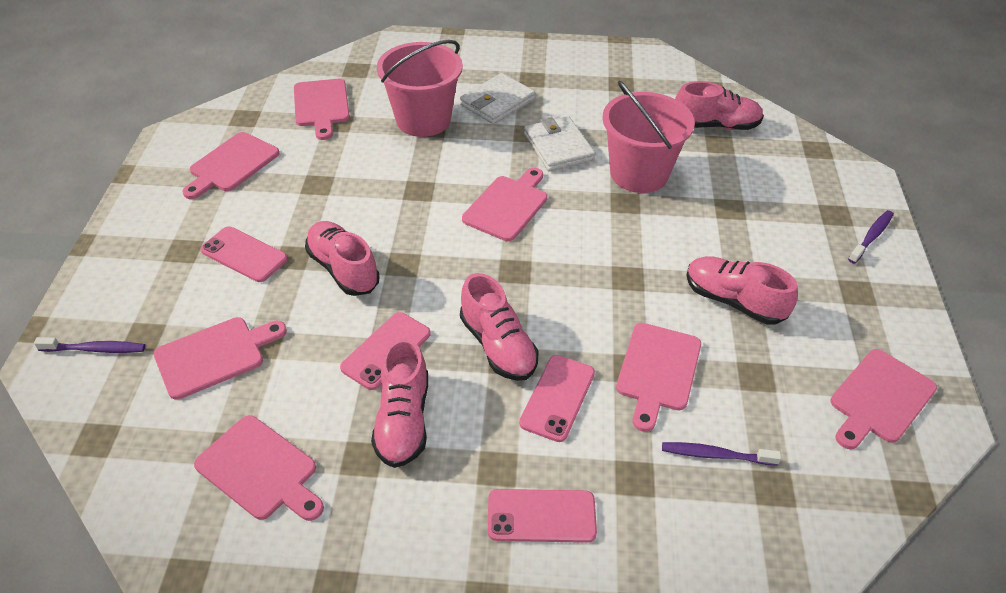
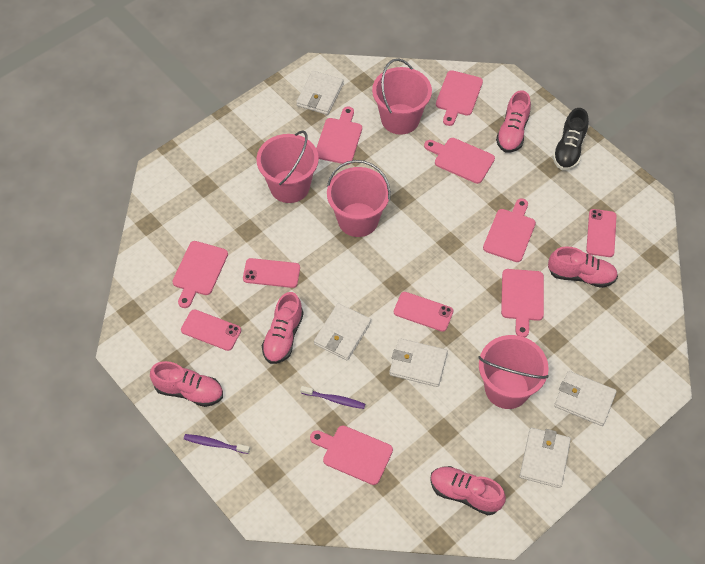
black shoe: 0 -> 1
pink bucket: 2 -> 4
purple toothbrush: 3 -> 2
white wallet: 2 -> 5

